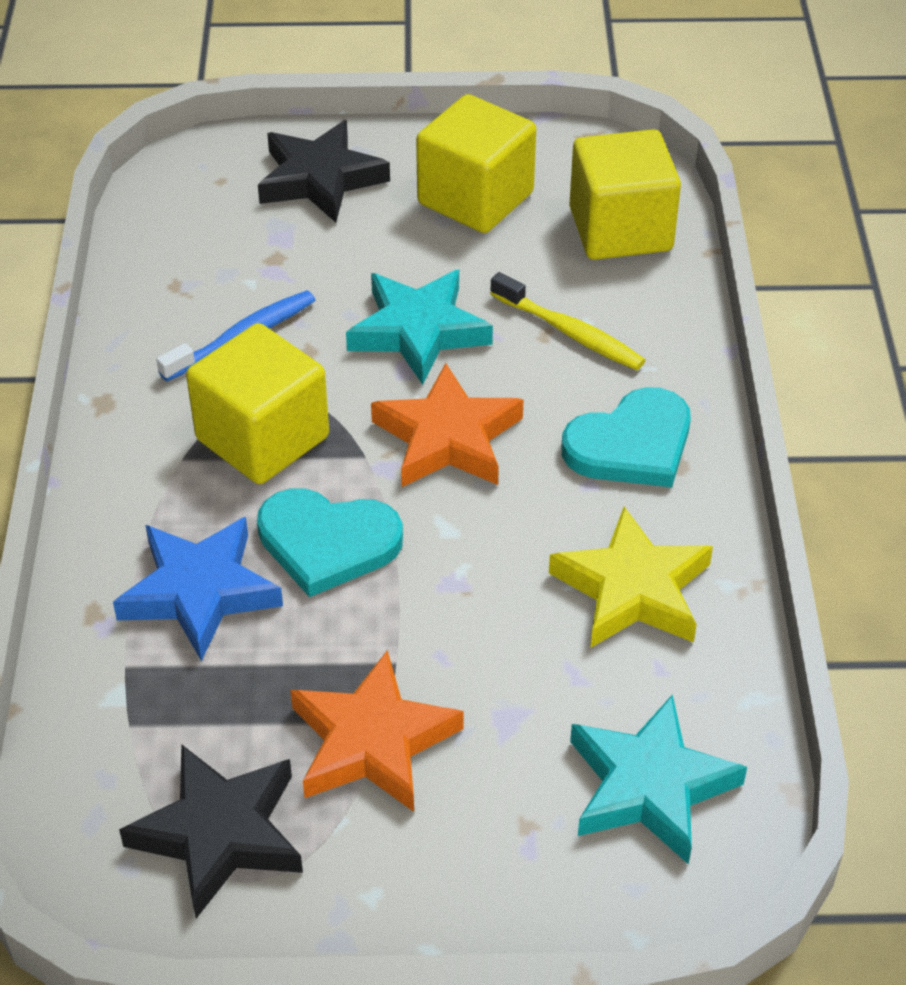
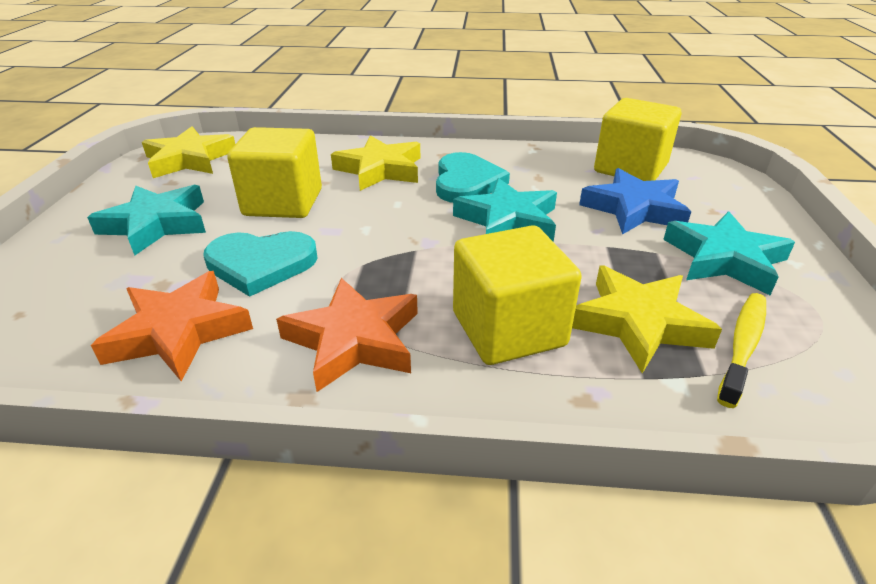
black star: 2 -> 0
blue toothbrush: 1 -> 0
turquoise star: 2 -> 3
yellow star: 1 -> 3

